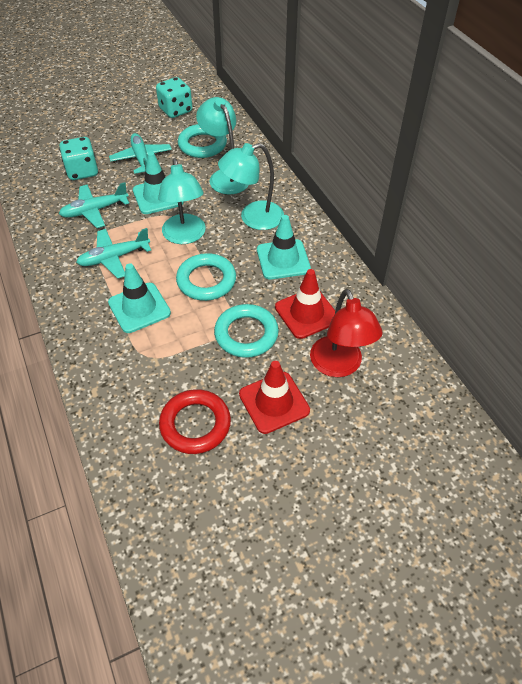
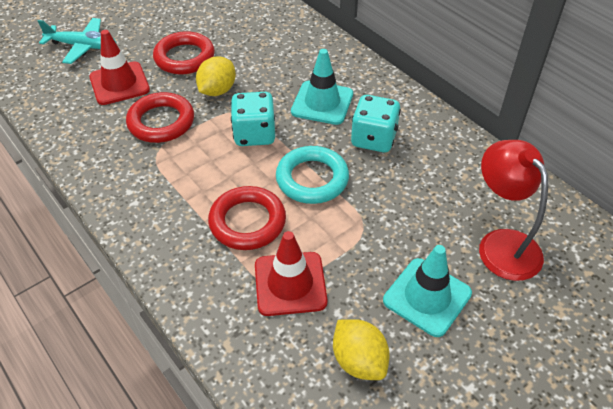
red ring: 1 -> 3
turquoise lamp: 3 -> 0
turquoise plane: 3 -> 1
turquoise ring: 3 -> 1
turquoise traffic cone: 3 -> 2
yellow lemon: 0 -> 2

